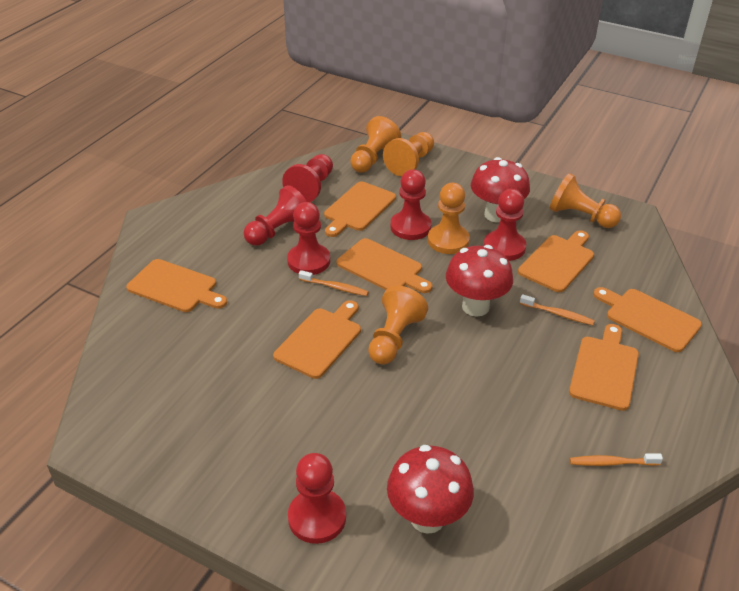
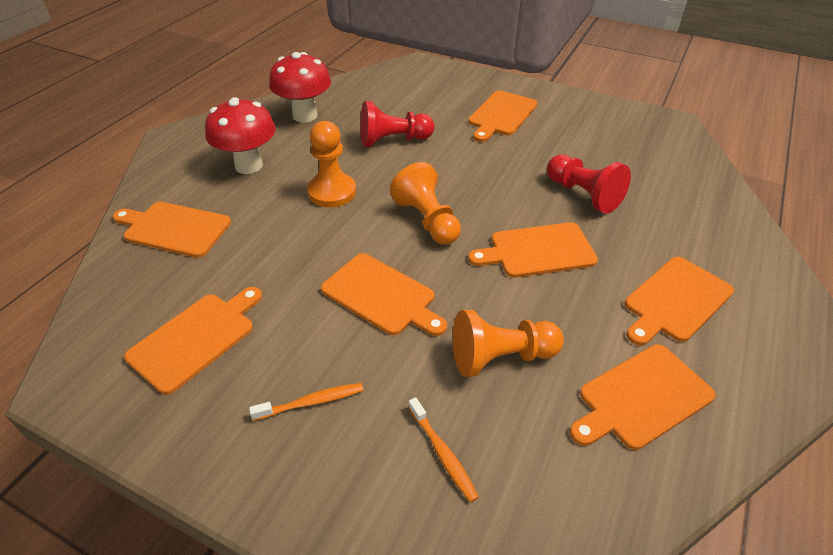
orange pawn: 5 -> 3
orange toothbrush: 3 -> 2
red mushroom: 3 -> 2
red pawn: 6 -> 2

